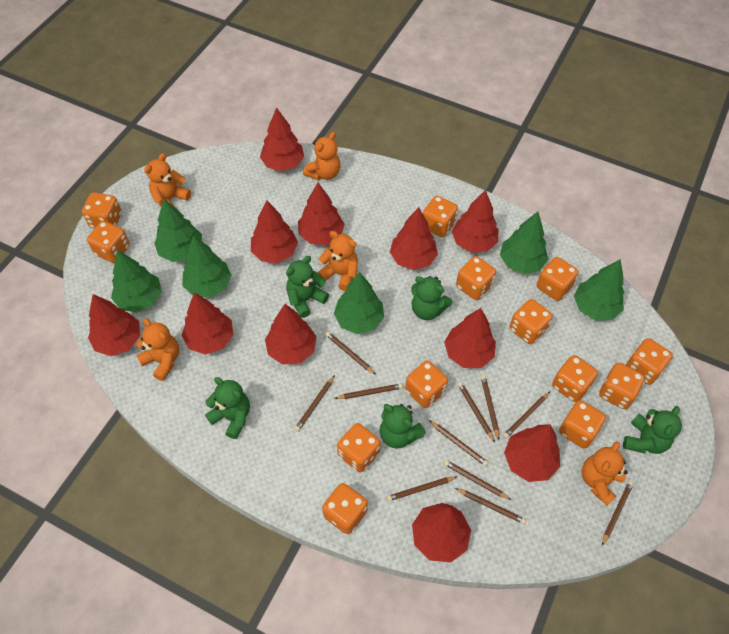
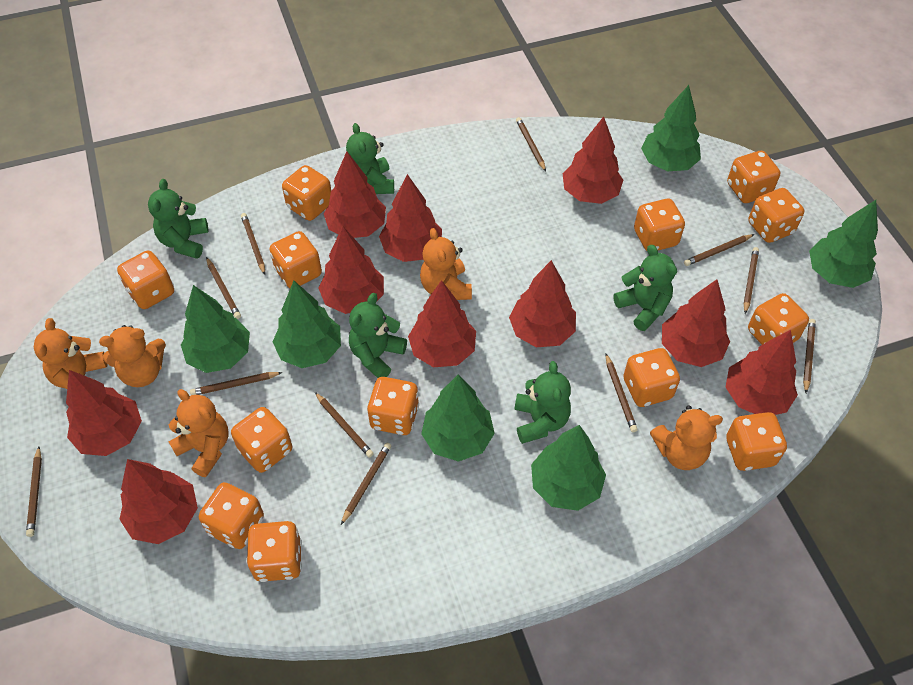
red tree: 11 -> 10

